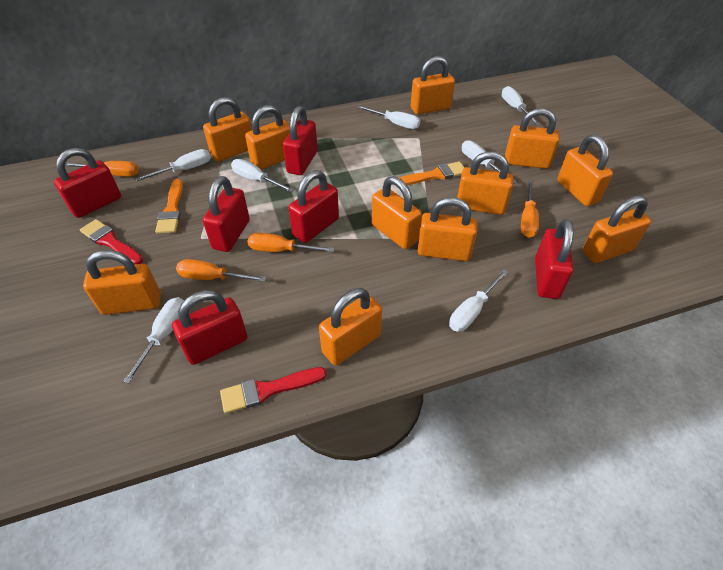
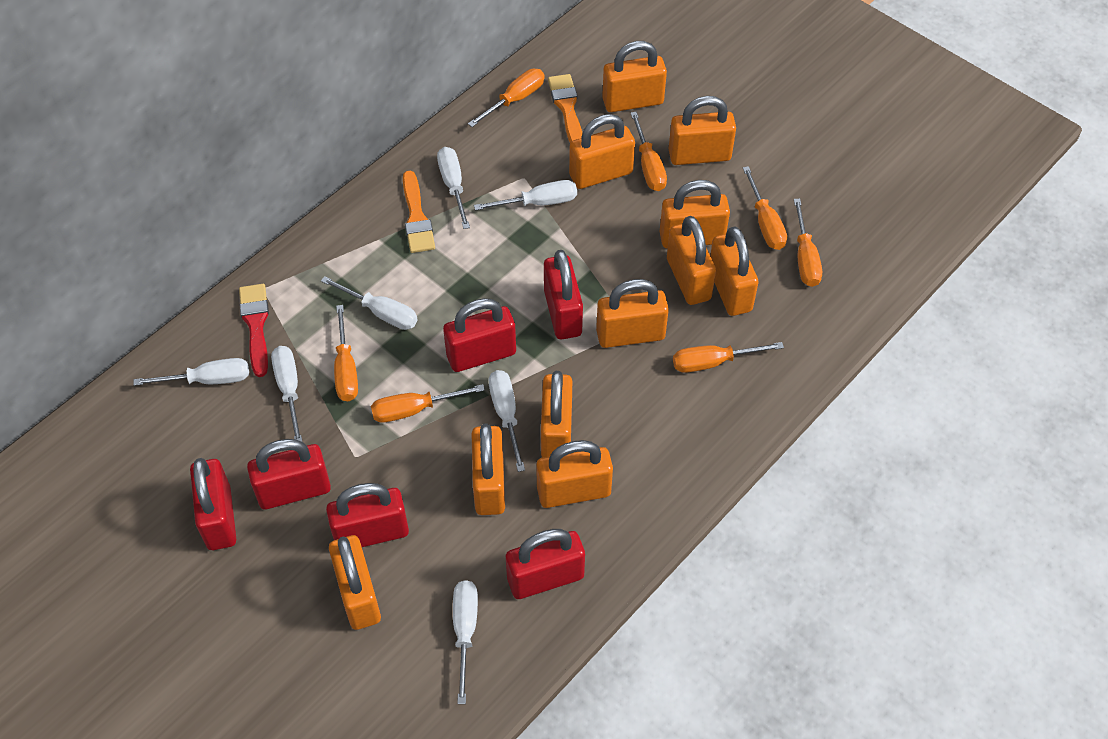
orange screwdriver: 4 -> 7
red brush: 2 -> 1

